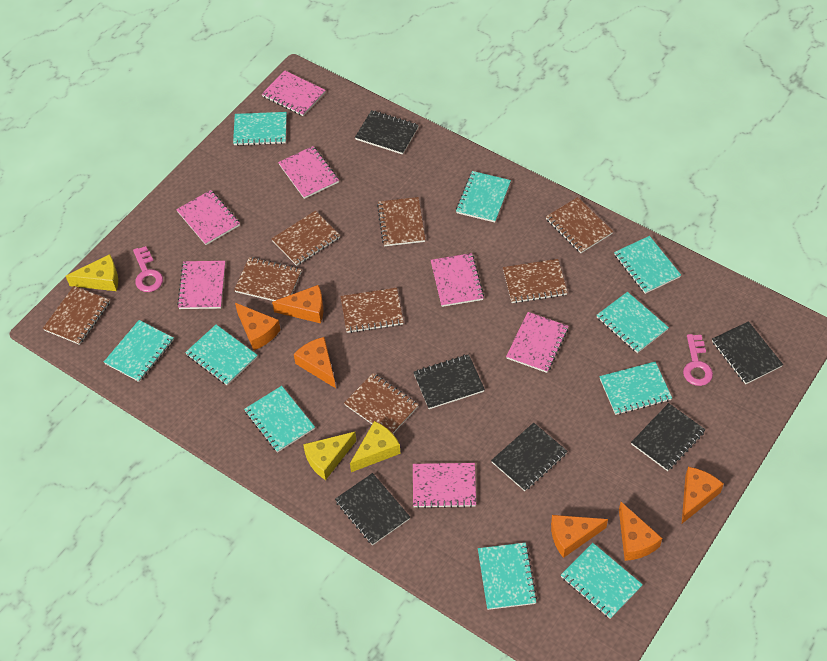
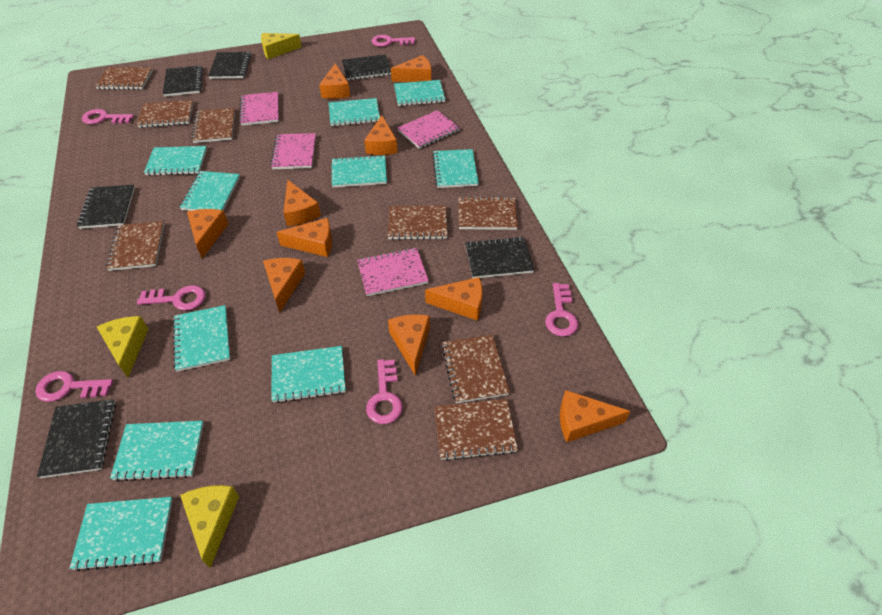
orange cheese: 6 -> 10
pink key: 2 -> 6
pink notebook: 7 -> 4

